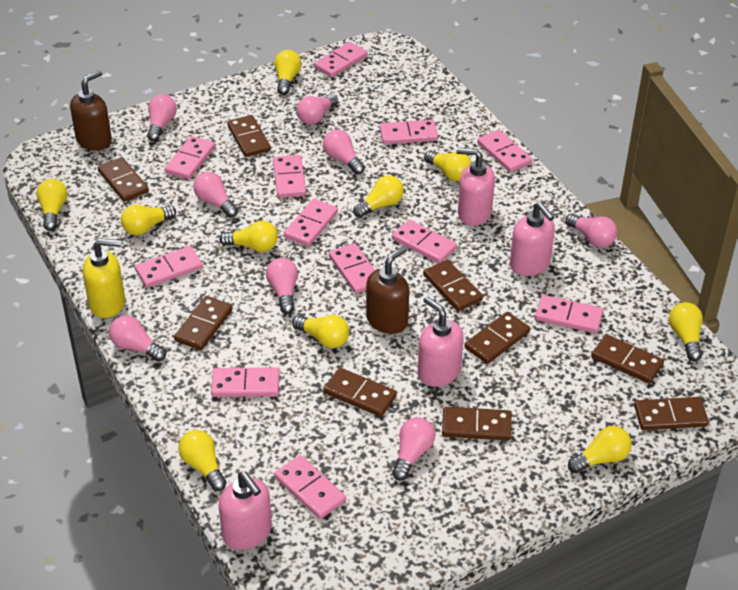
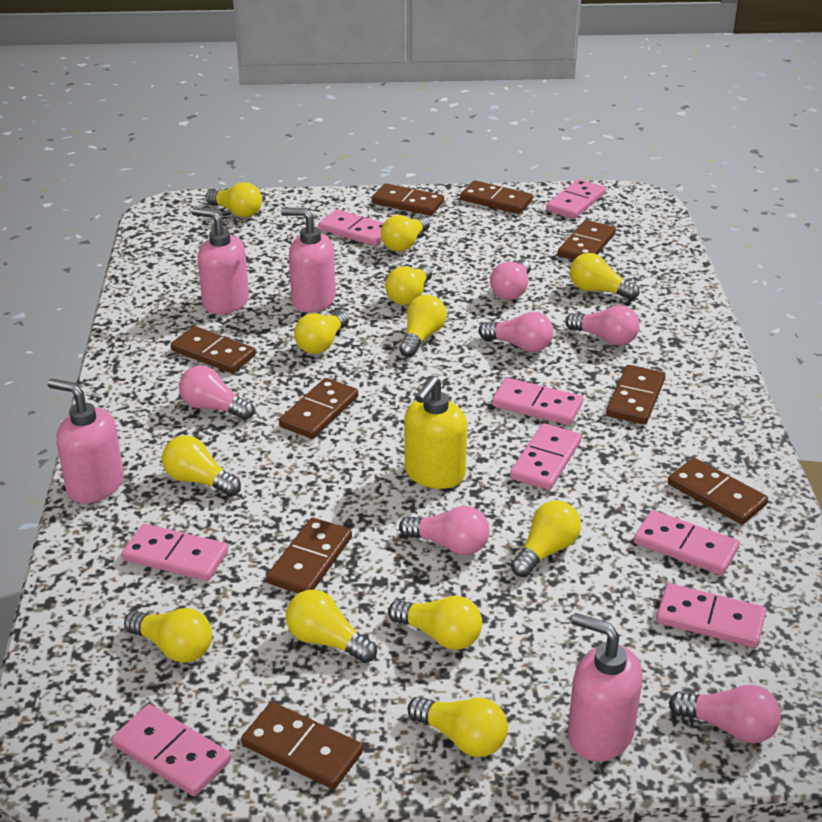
brown soap dispenser: 2 -> 0
pink domino: 12 -> 8
pink light bulb: 8 -> 6
yellow light bulb: 10 -> 12

